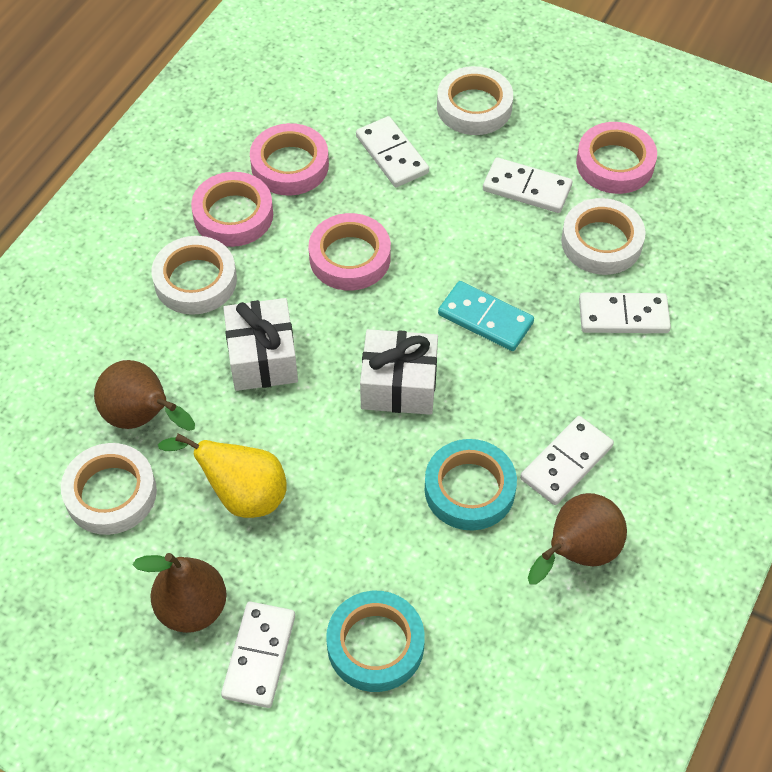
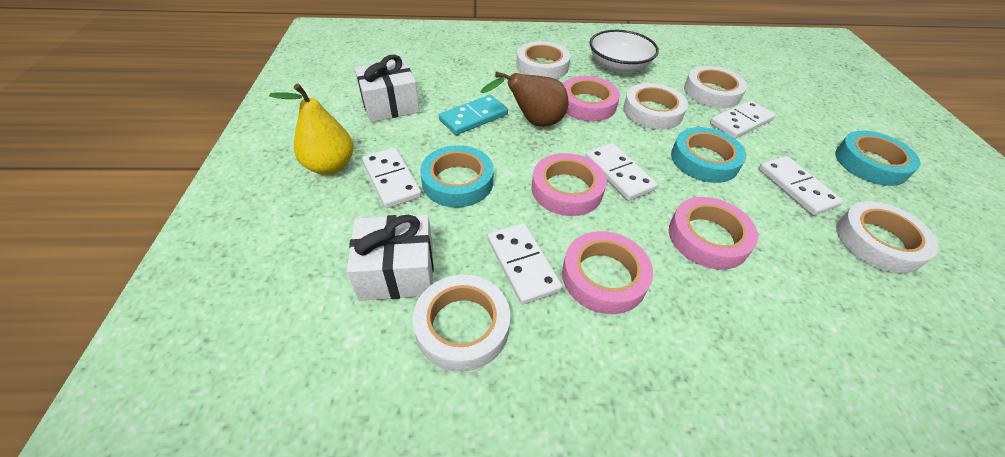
brown pear: 3 -> 1
turquoise tape: 2 -> 3
white bowl: 0 -> 1
white tape: 4 -> 5

